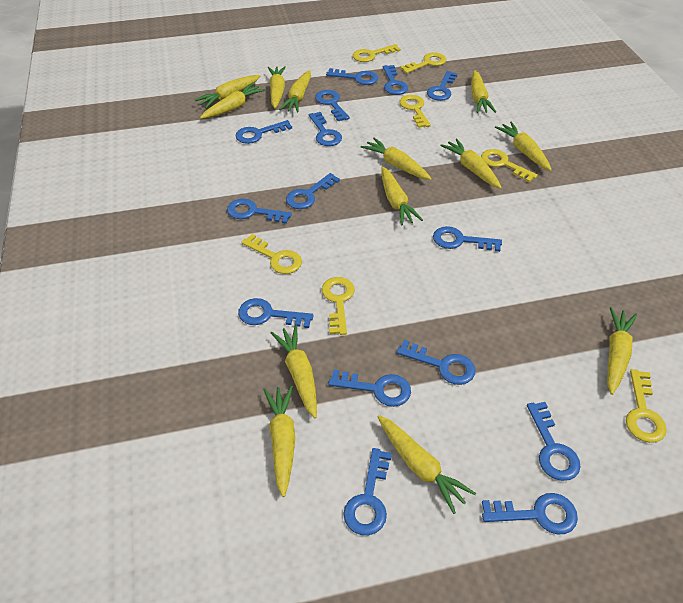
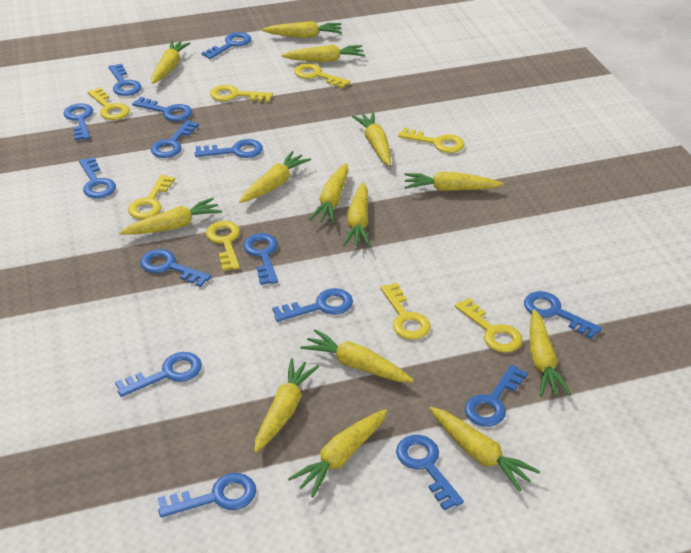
yellow carrot: 13 -> 14
yellow key: 7 -> 8

